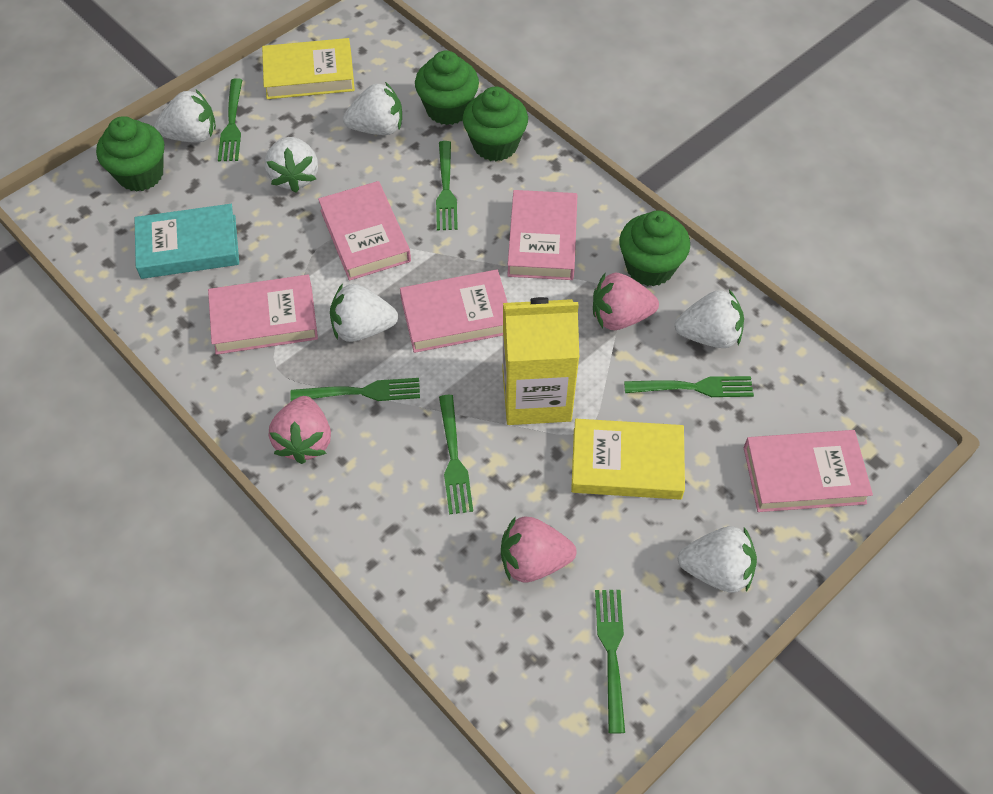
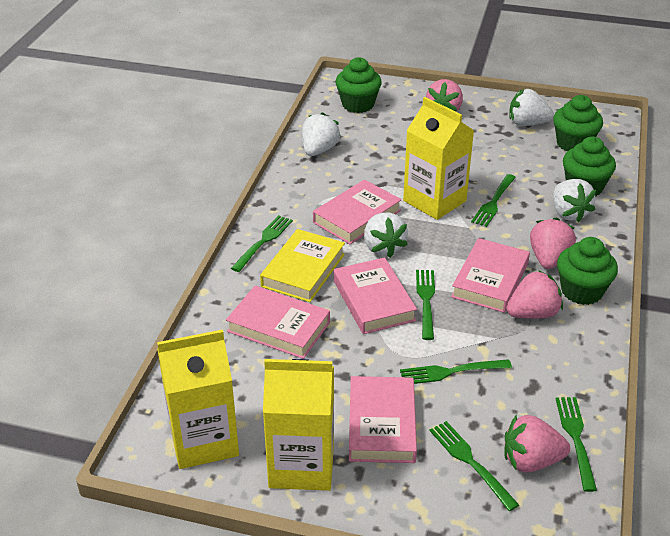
pink strawberry: 3 -> 4
turquoise book: 1 -> 0
white strawberry: 6 -> 4
yellow book: 2 -> 1
yellow carton: 1 -> 3

